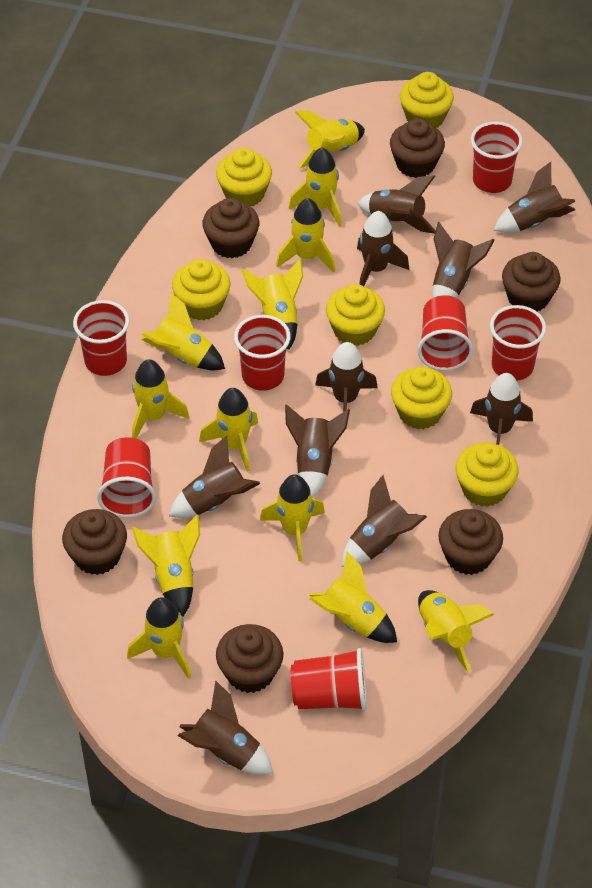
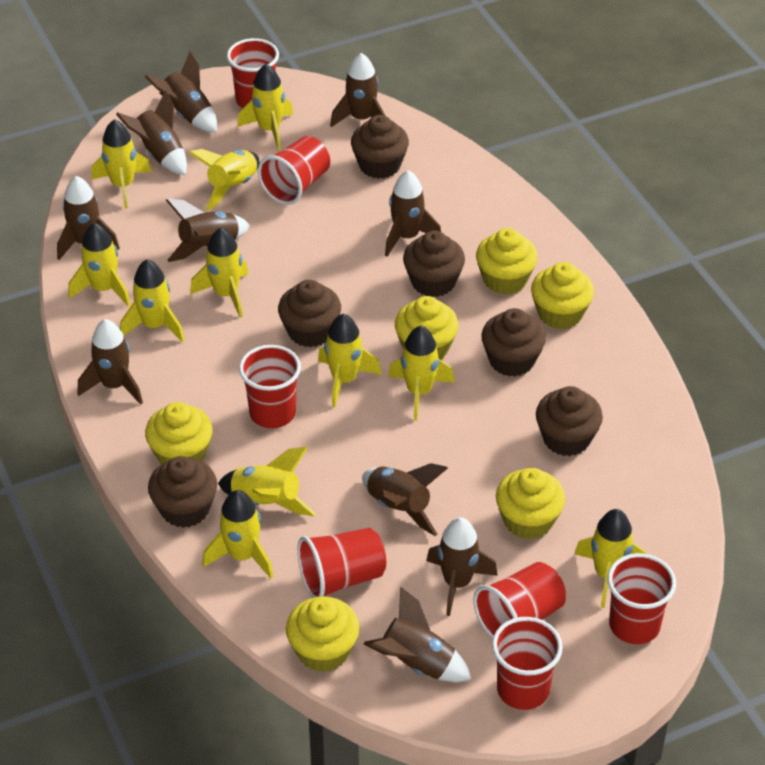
yellow rocket: 12 -> 11

